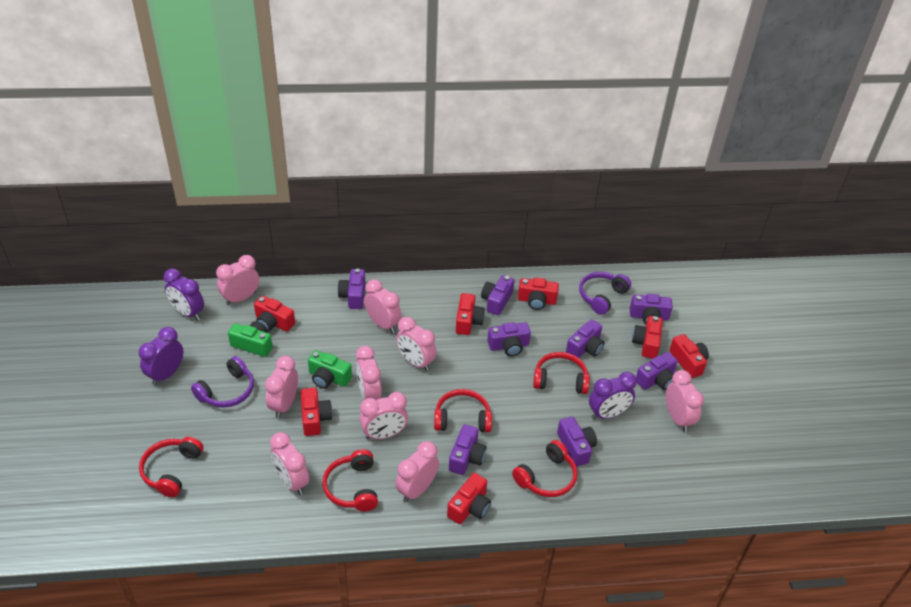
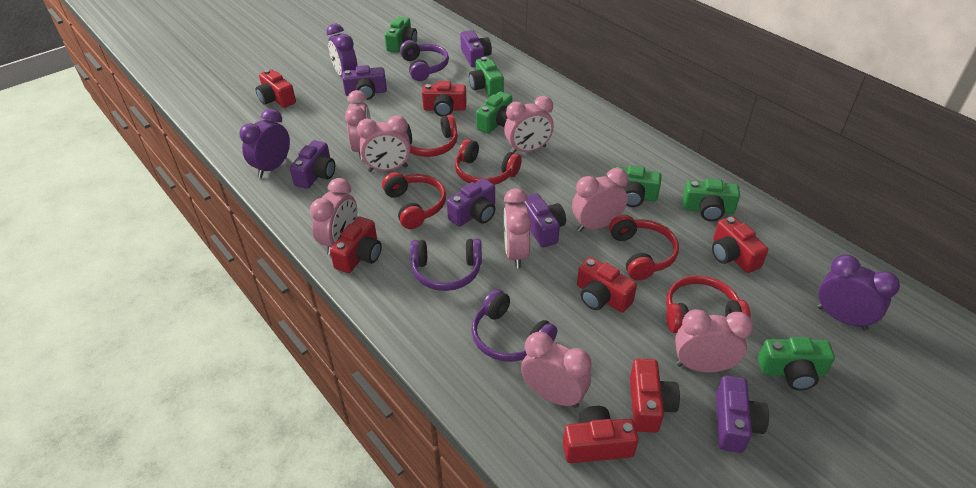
green camera: 2 -> 6
pink clock: 9 -> 8
purple camera: 8 -> 6
purple headphones: 2 -> 3

